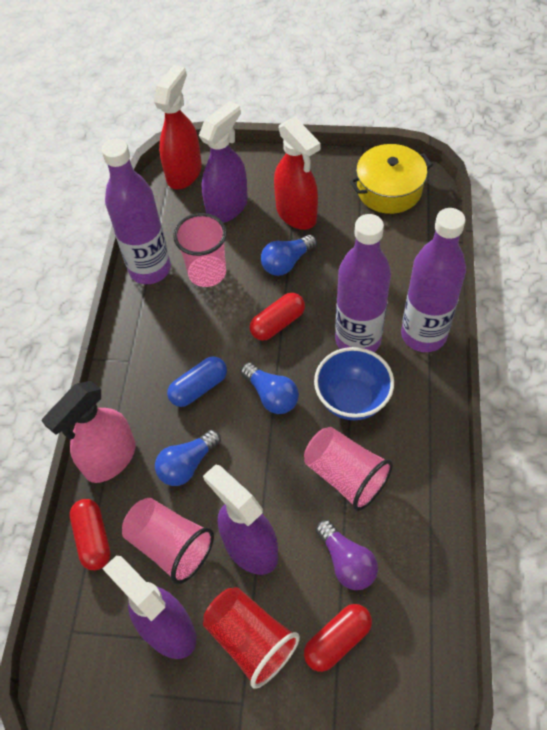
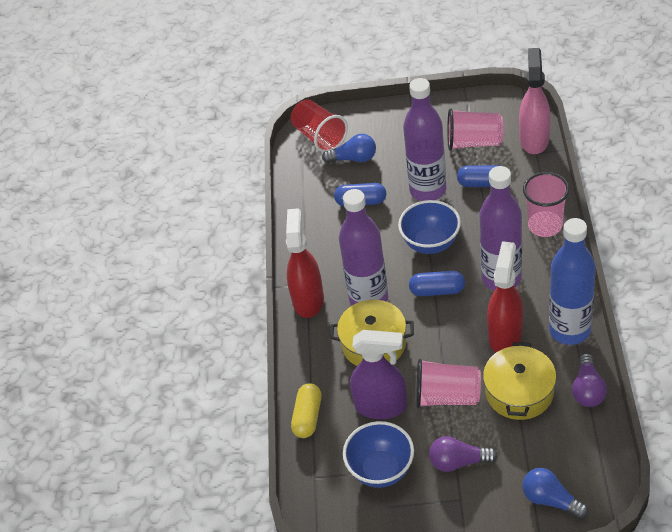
blue bottle: 0 -> 1
blue bowl: 1 -> 2
blue capsule: 1 -> 3
blue light bulb: 3 -> 2
purple light bulb: 1 -> 2
purple spray bottle: 3 -> 1
red capsule: 3 -> 0
yellow capsule: 0 -> 1
yellow pot: 1 -> 2

